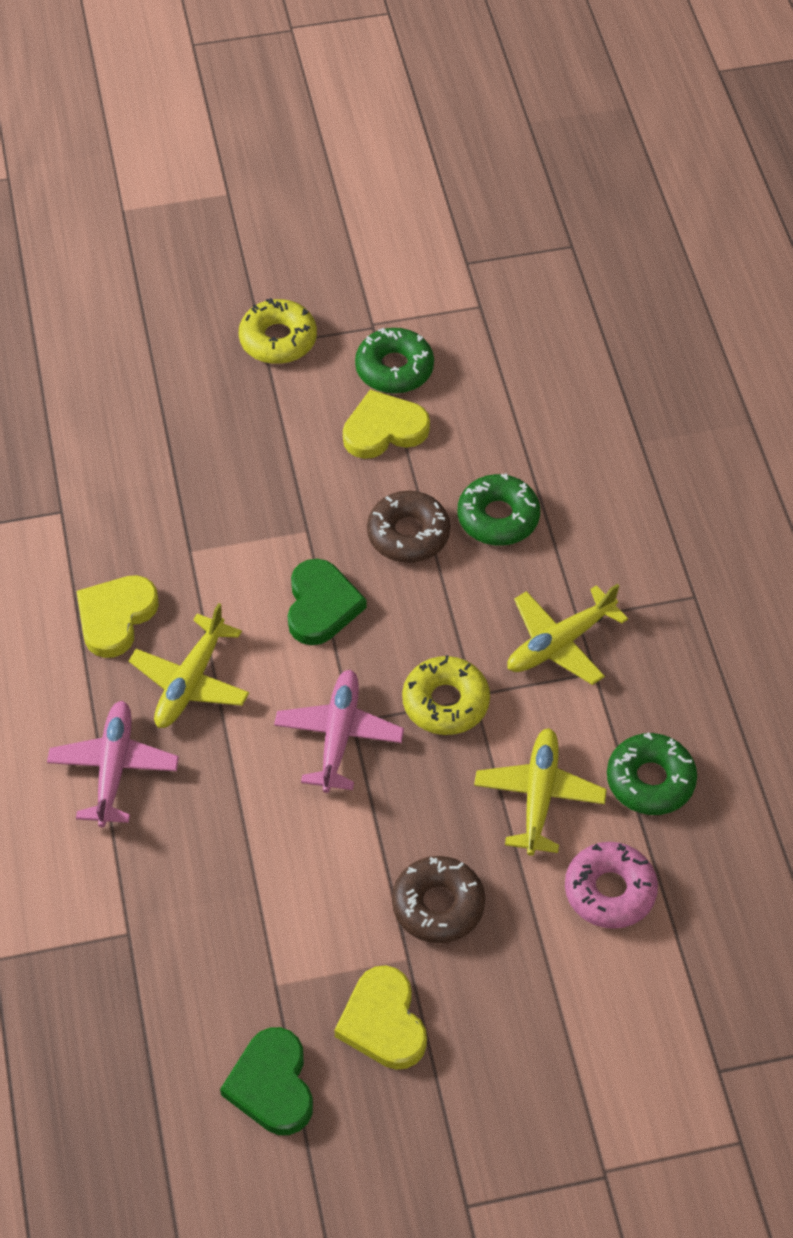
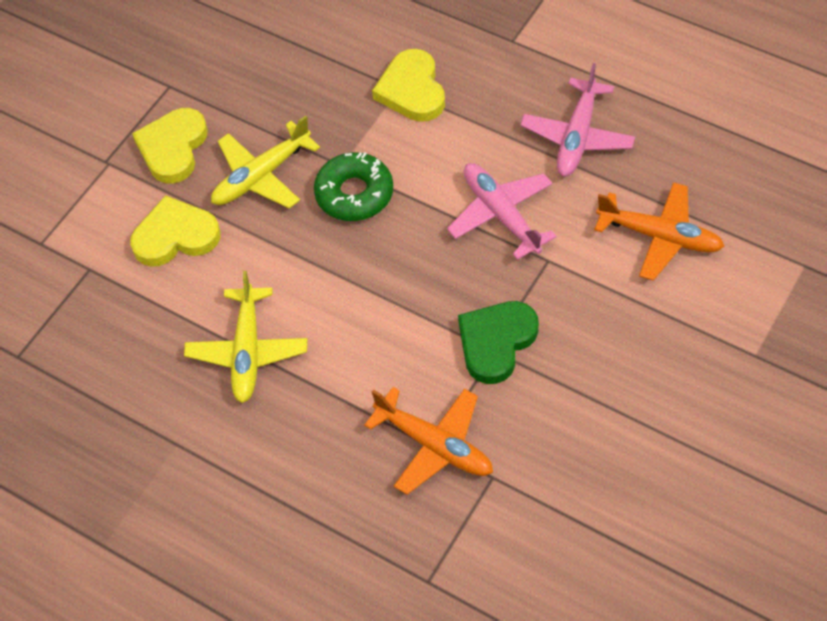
brown donut: 2 -> 0
green donut: 3 -> 1
green heart: 2 -> 1
orange plane: 0 -> 2
pink donut: 1 -> 0
yellow donut: 2 -> 0
yellow plane: 3 -> 2

